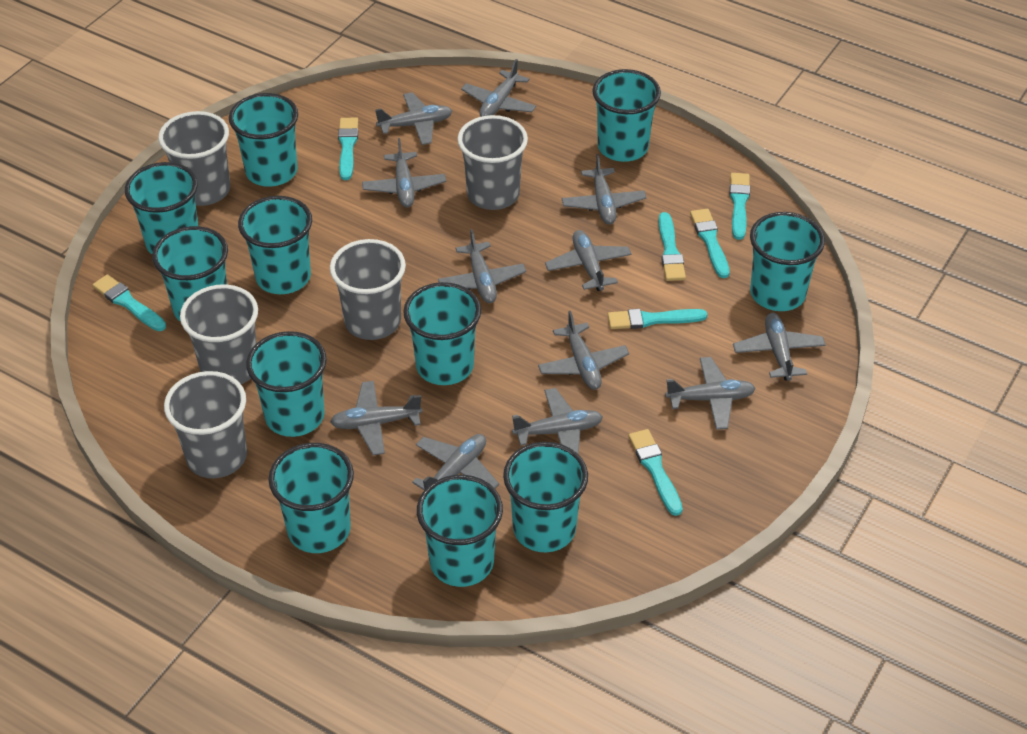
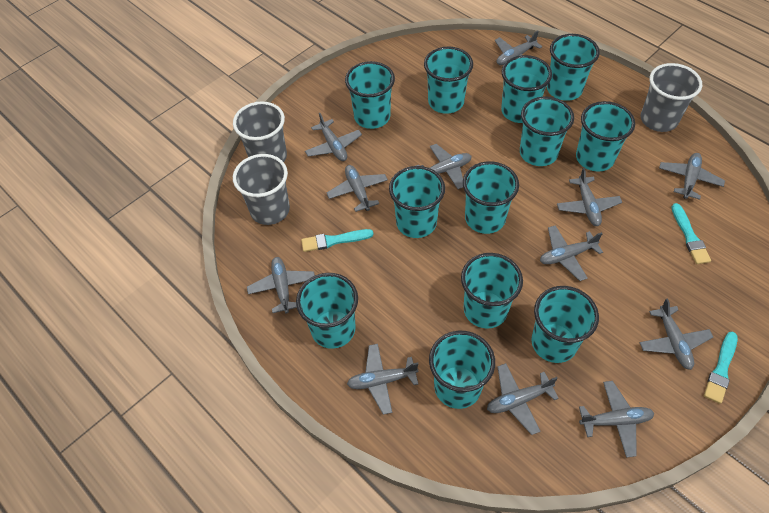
grey cup: 5 -> 3
turquoise brush: 7 -> 3
turquoise cup: 11 -> 12

